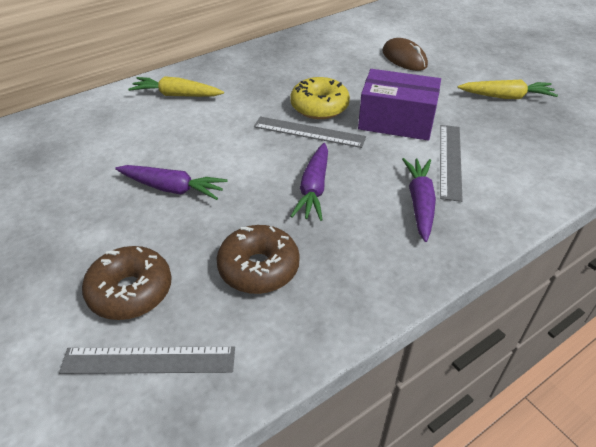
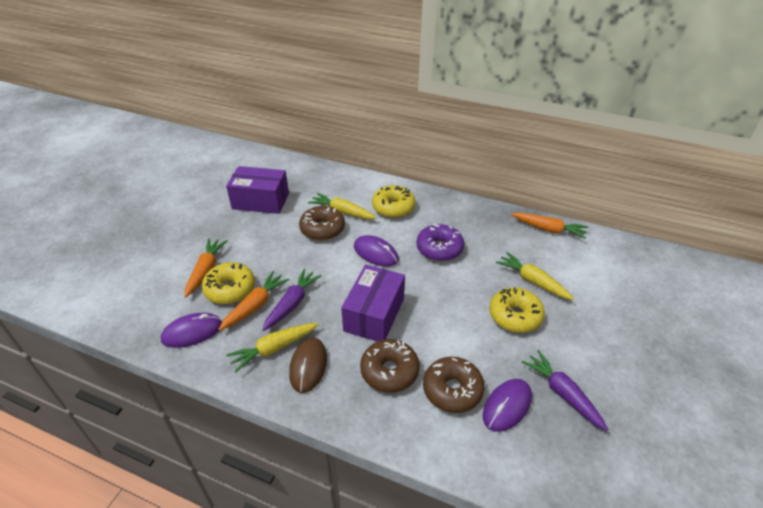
brown donut: 2 -> 3
grey ruler: 3 -> 0
orange carrot: 0 -> 3
purple box: 1 -> 2
purple carrot: 3 -> 2
purple donut: 0 -> 1
purple mouse: 0 -> 3
yellow carrot: 2 -> 3
yellow donut: 1 -> 3

